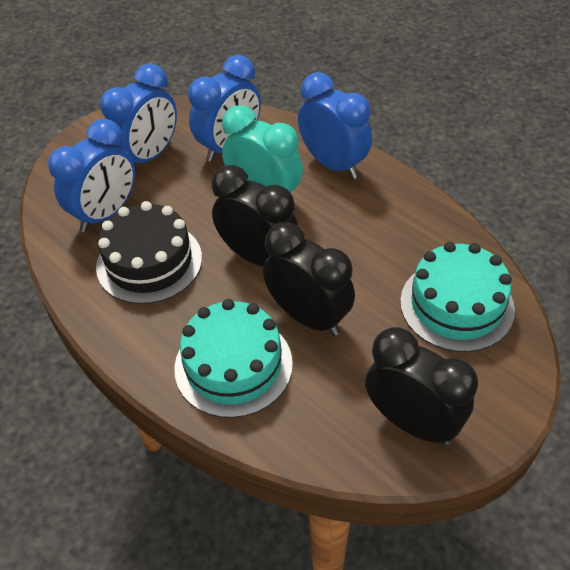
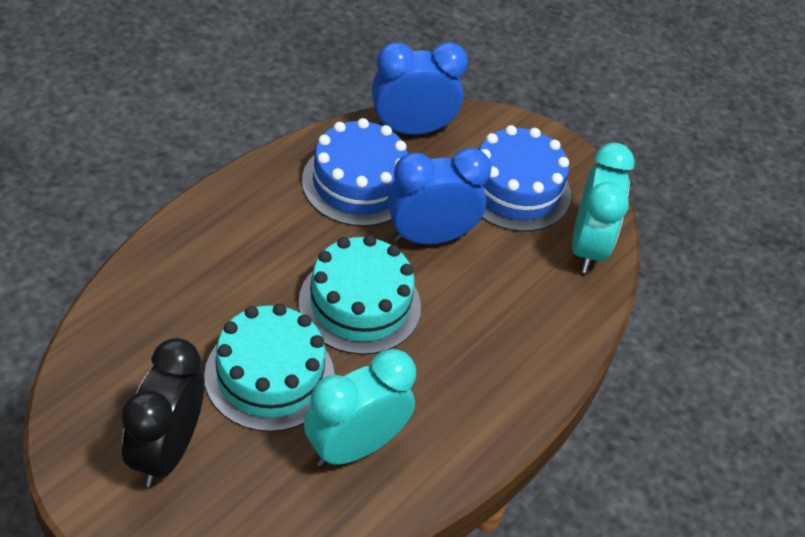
black cake: 1 -> 0
black clock: 3 -> 1
blue cake: 0 -> 2
blue clock: 4 -> 2
turquoise clock: 1 -> 2

